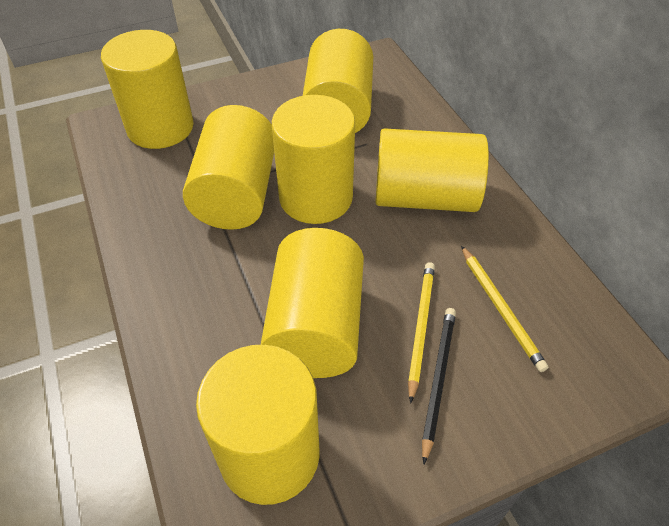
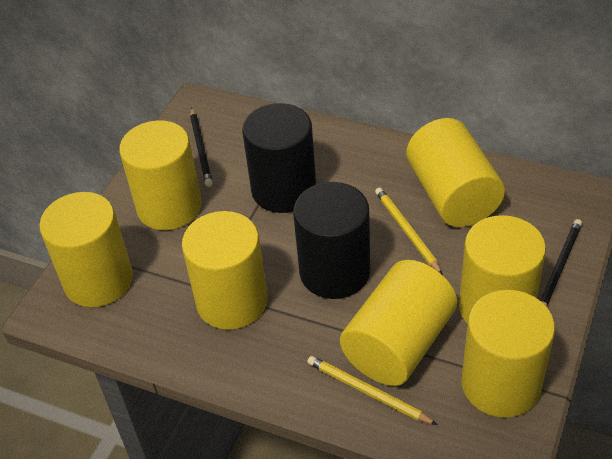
black cylinder: 0 -> 2
black pencil: 1 -> 2

